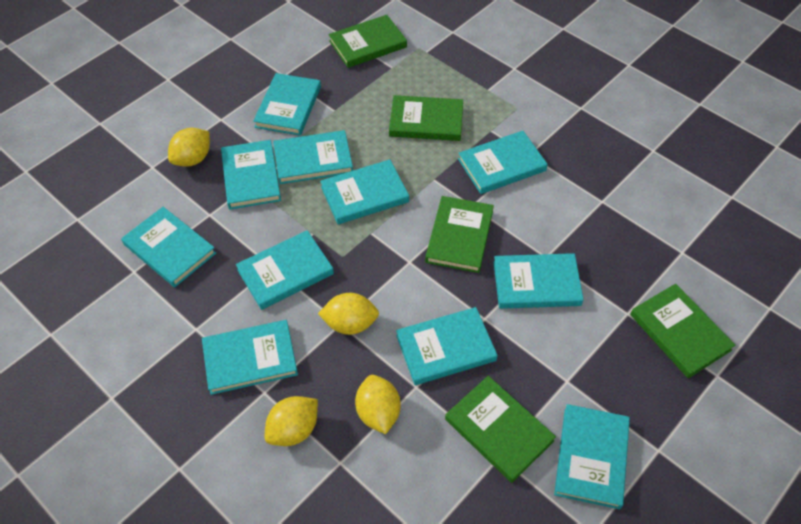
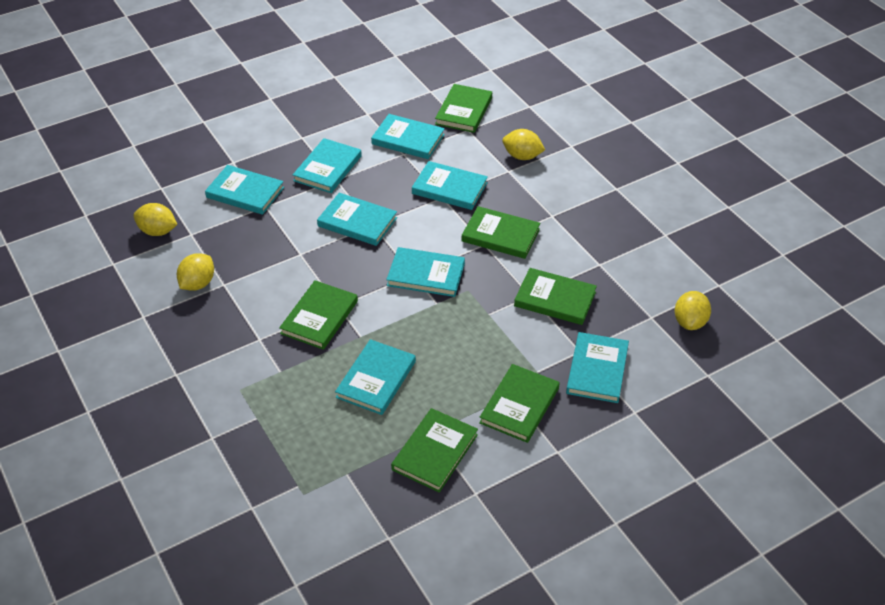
green book: 5 -> 6
turquoise book: 11 -> 8

